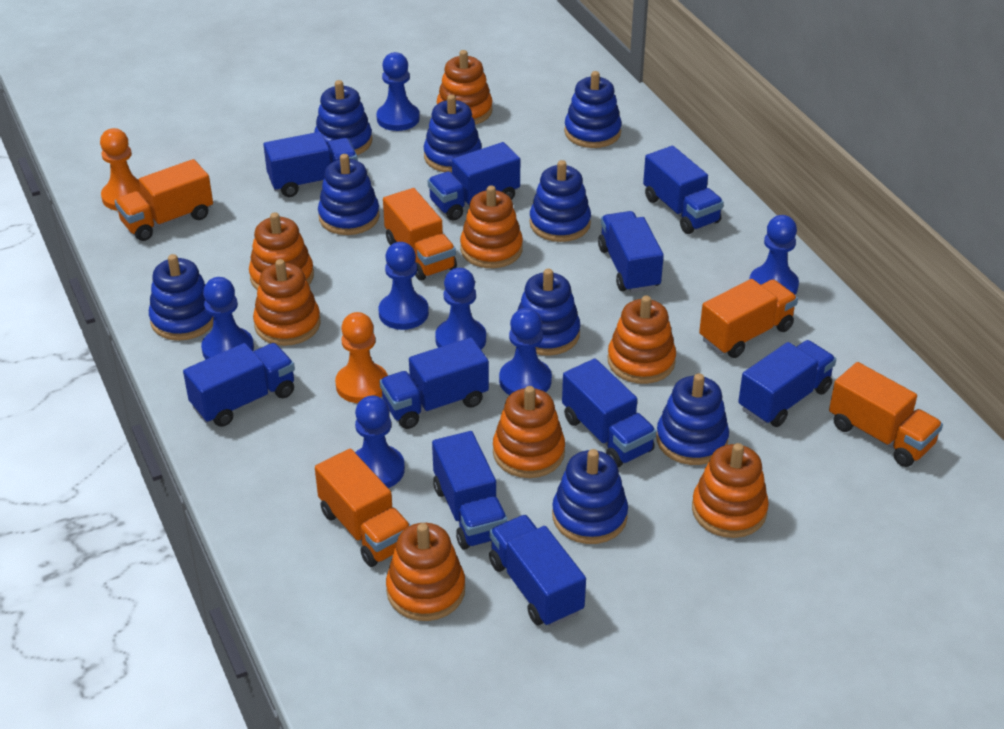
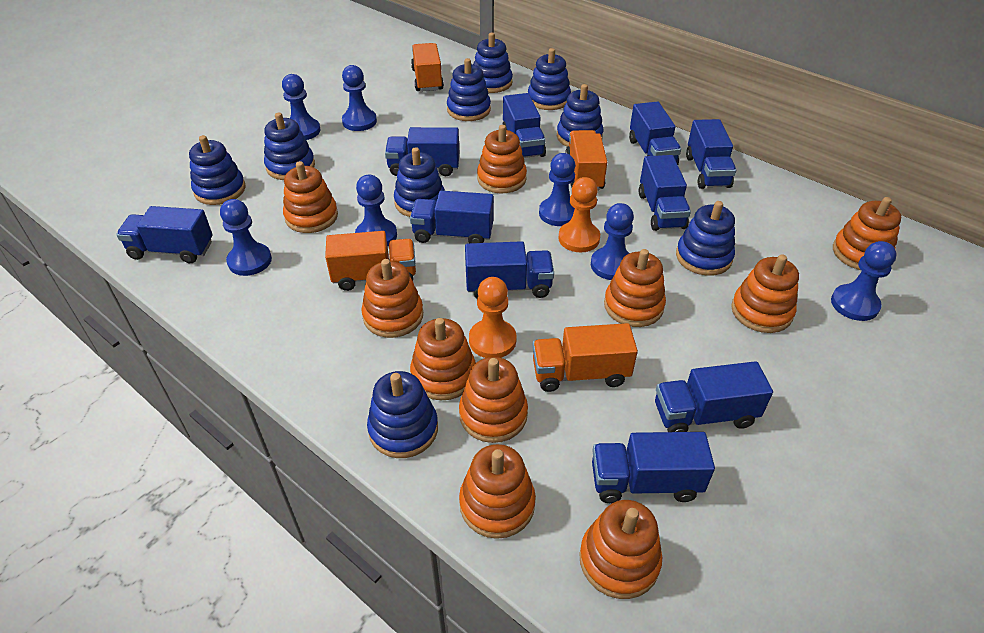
orange stacking toy: 8 -> 10
orange truck: 5 -> 4

